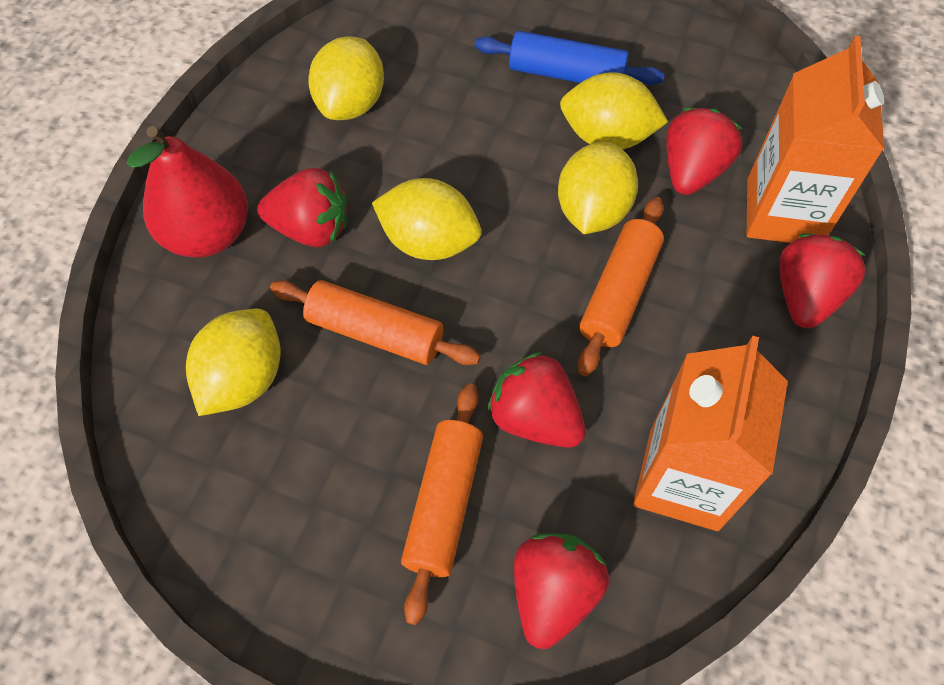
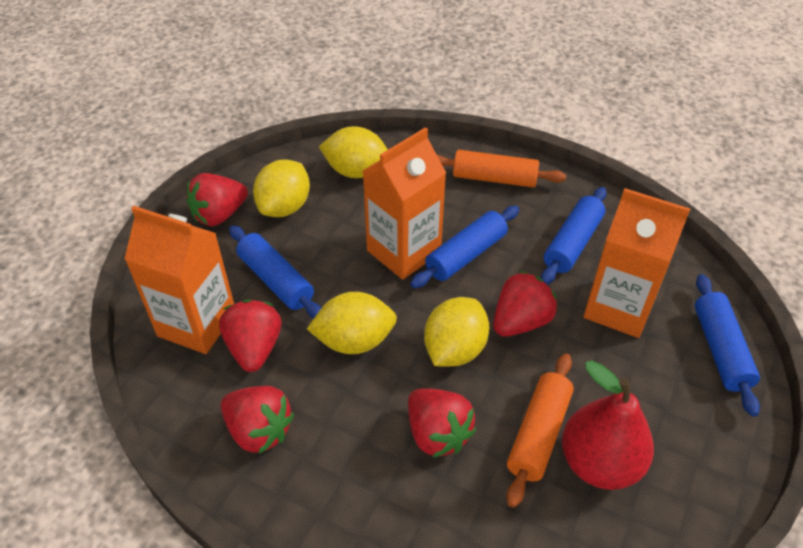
blue rolling pin: 1 -> 4
orange carton: 2 -> 3
orange rolling pin: 3 -> 2
yellow lemon: 5 -> 4

